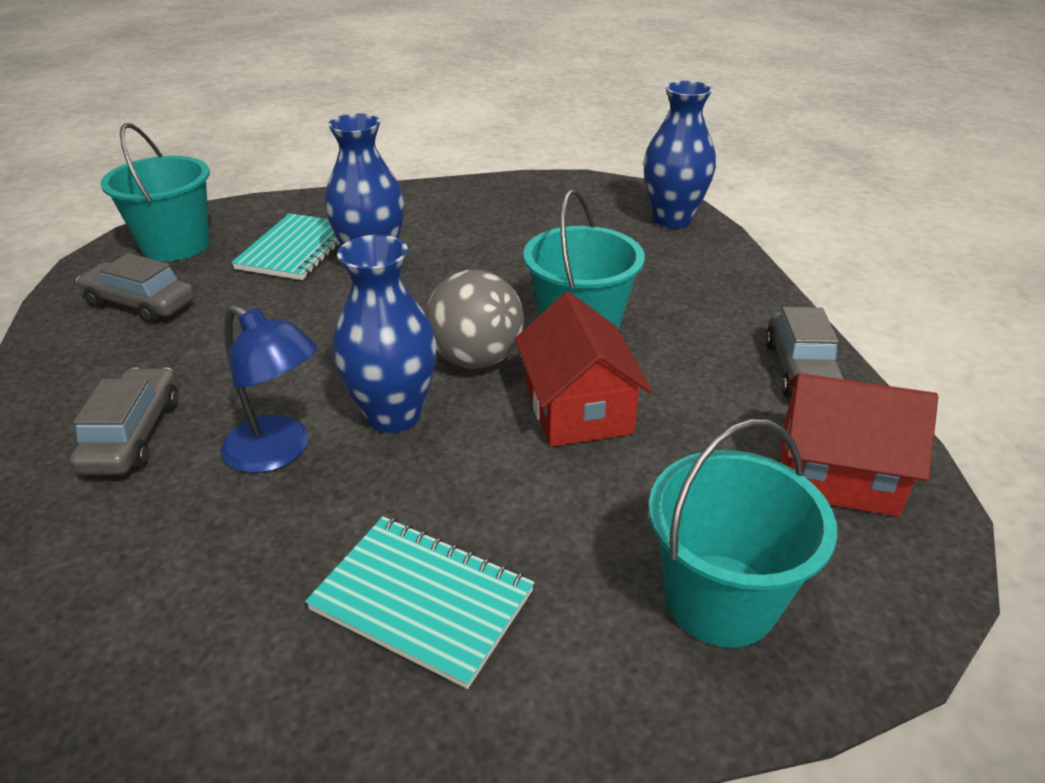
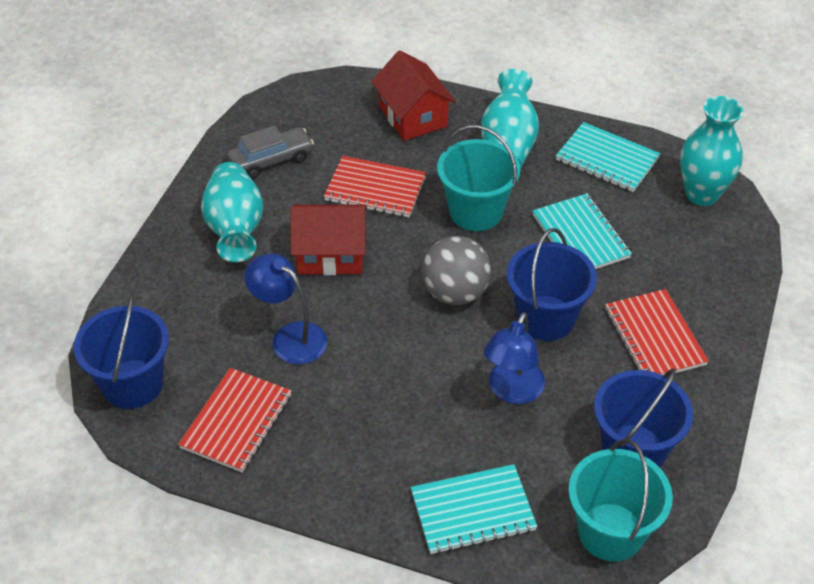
blue bucket: 0 -> 3
blue lamp: 1 -> 2
blue vase: 3 -> 0
grey car: 3 -> 1
red notebook: 0 -> 3
turquoise bucket: 3 -> 2
turquoise notebook: 2 -> 3
turquoise vase: 0 -> 3

